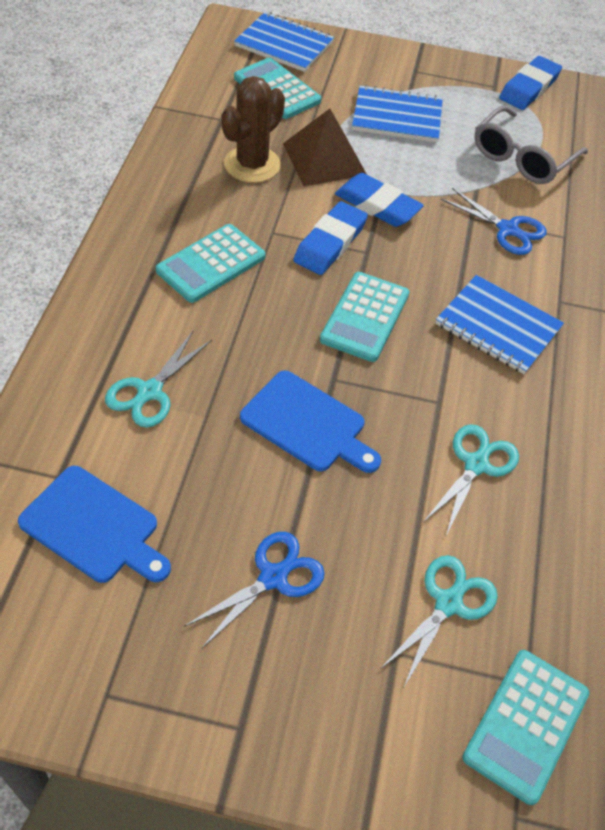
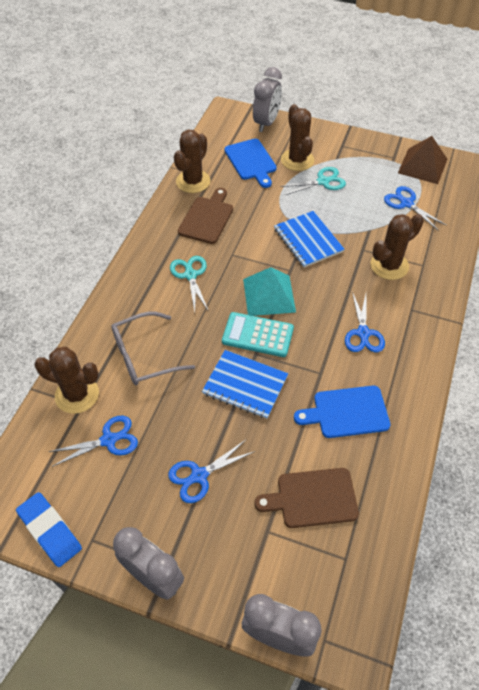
blue eraser: 3 -> 1
blue notebook: 3 -> 2
blue scissors: 2 -> 4
brown cactus: 1 -> 4
brown cutting board: 0 -> 2
grey clock: 0 -> 3
turquoise calculator: 4 -> 1
turquoise pyramid: 0 -> 1
turquoise scissors: 3 -> 2

